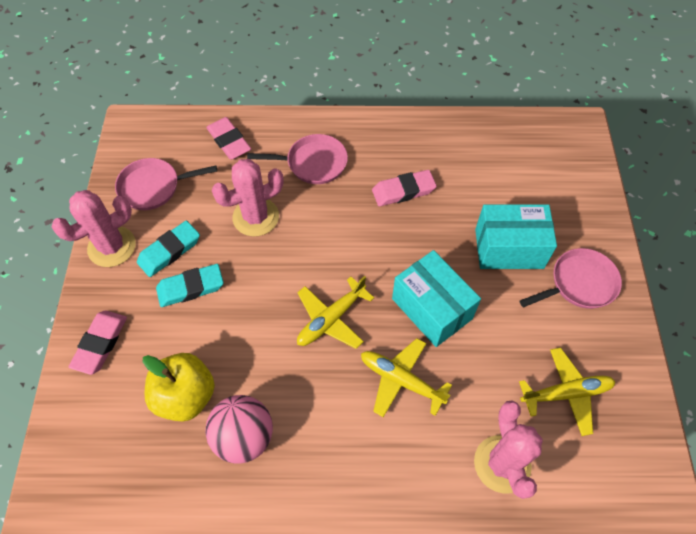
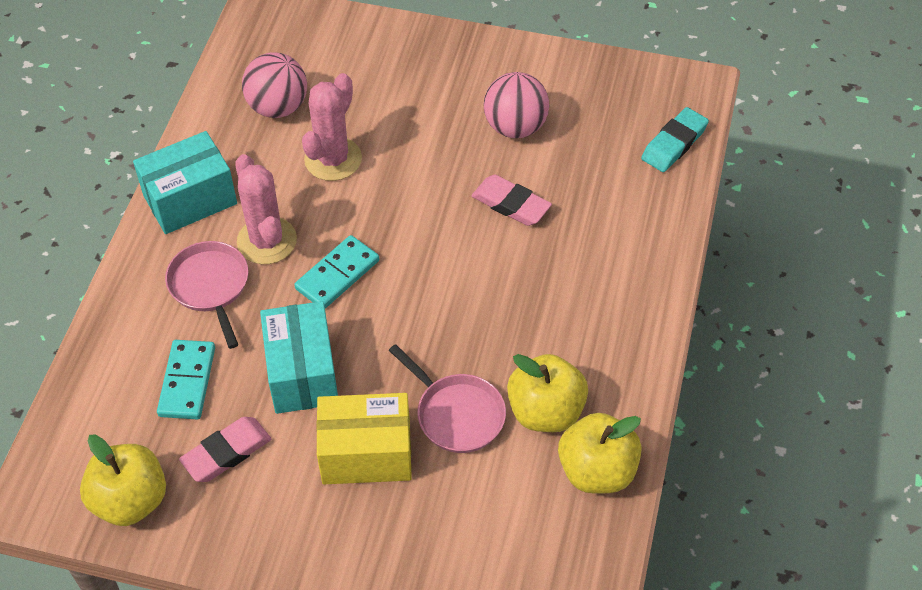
pink ball: 1 -> 2
pink cactus: 3 -> 2
pink eraser: 3 -> 2
pink pan: 3 -> 2
turquoise domino: 0 -> 2
turquoise eraser: 2 -> 1
yellow apple: 1 -> 3
yellow box: 0 -> 1
yellow plane: 3 -> 0

